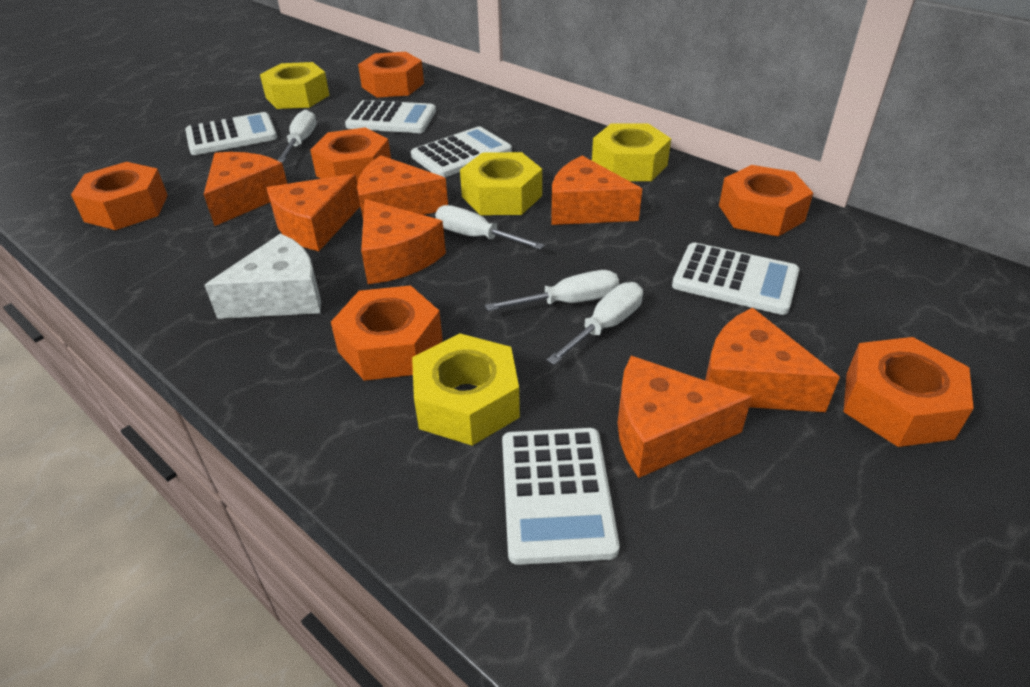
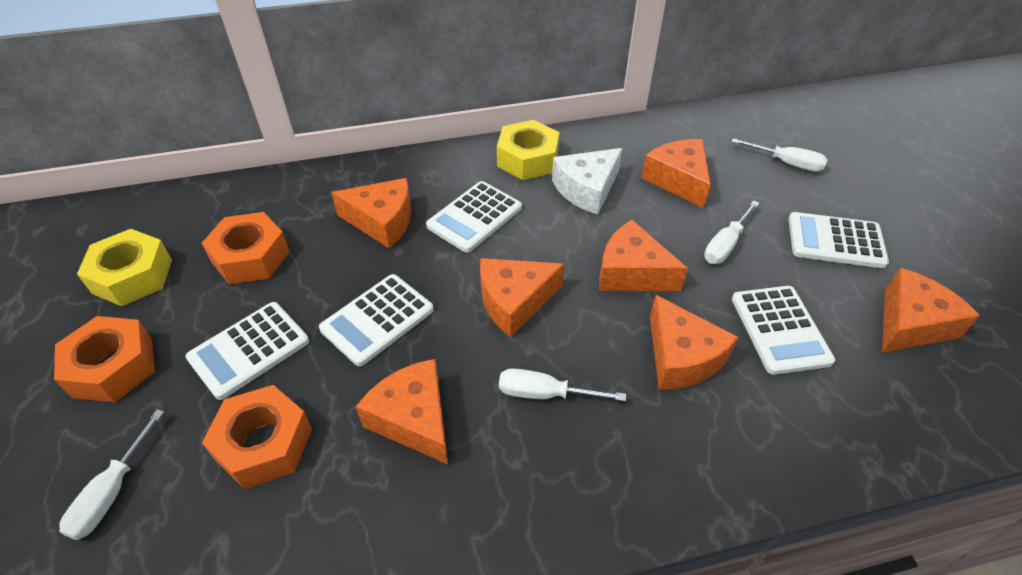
orange nut: 6 -> 3
yellow nut: 4 -> 2

